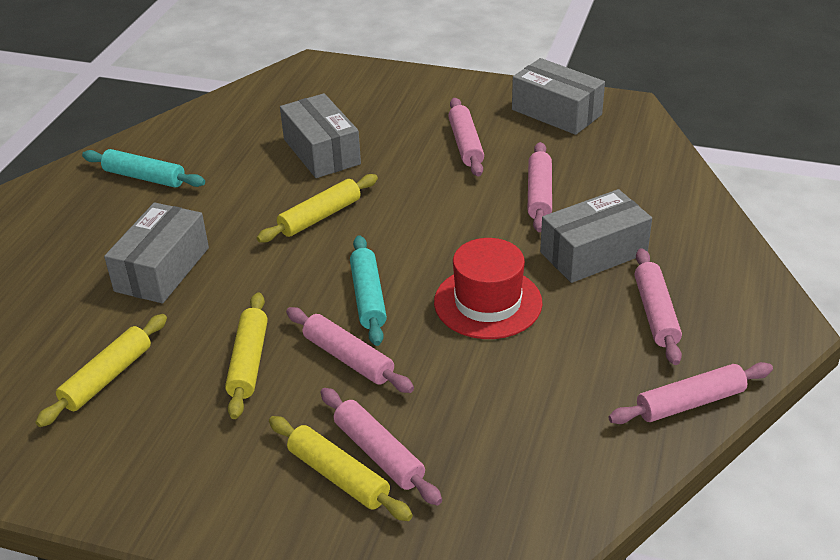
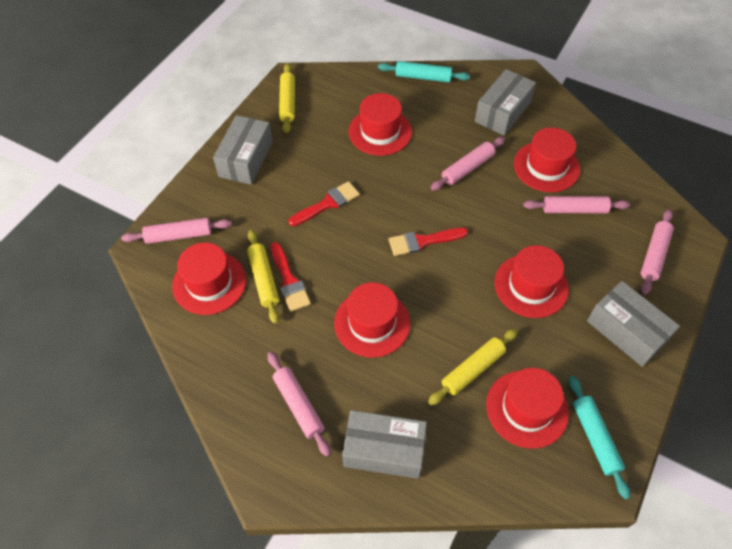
pink rolling pin: 6 -> 5
red brush: 0 -> 3
red hat: 1 -> 6
yellow rolling pin: 4 -> 3

